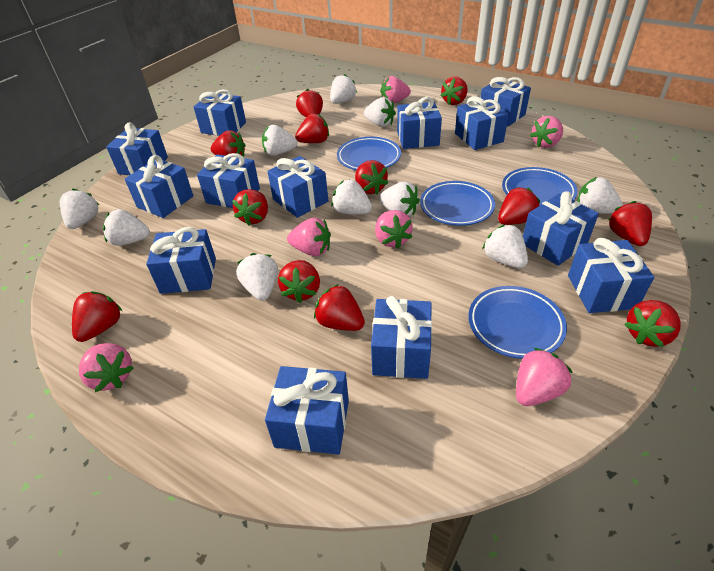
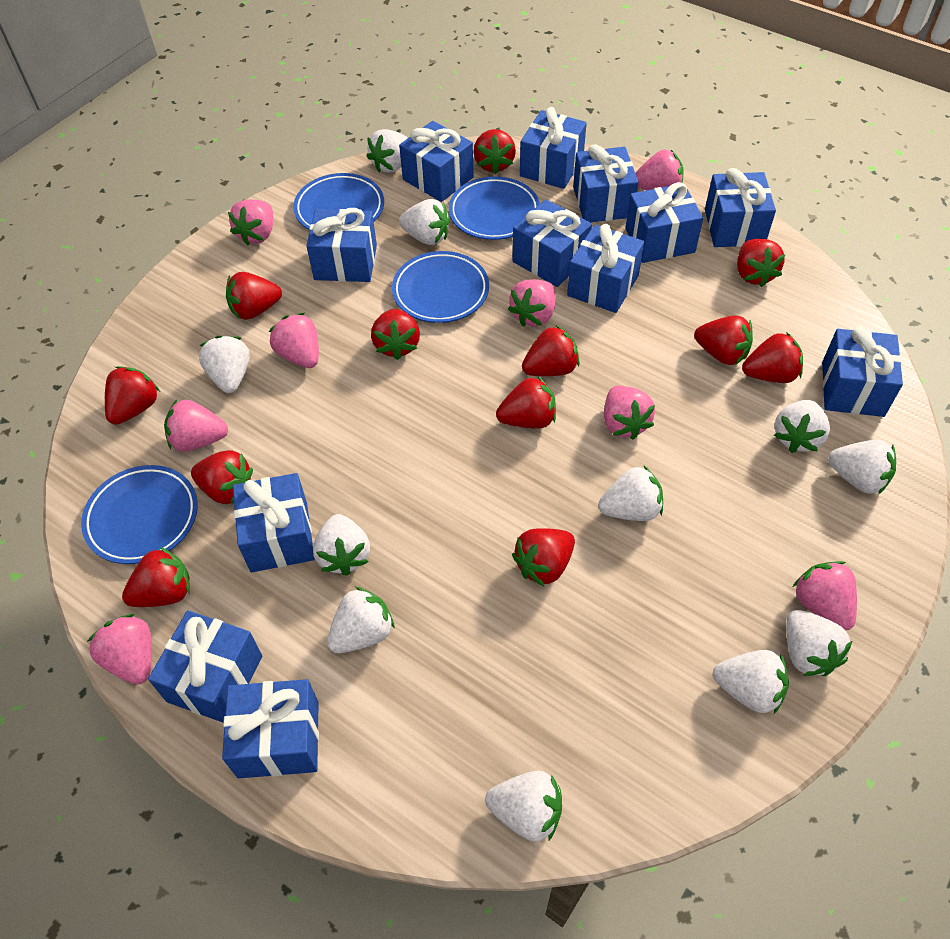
blue gift: 13 -> 12
pink strawberry: 6 -> 8
white strawberry: 10 -> 11

